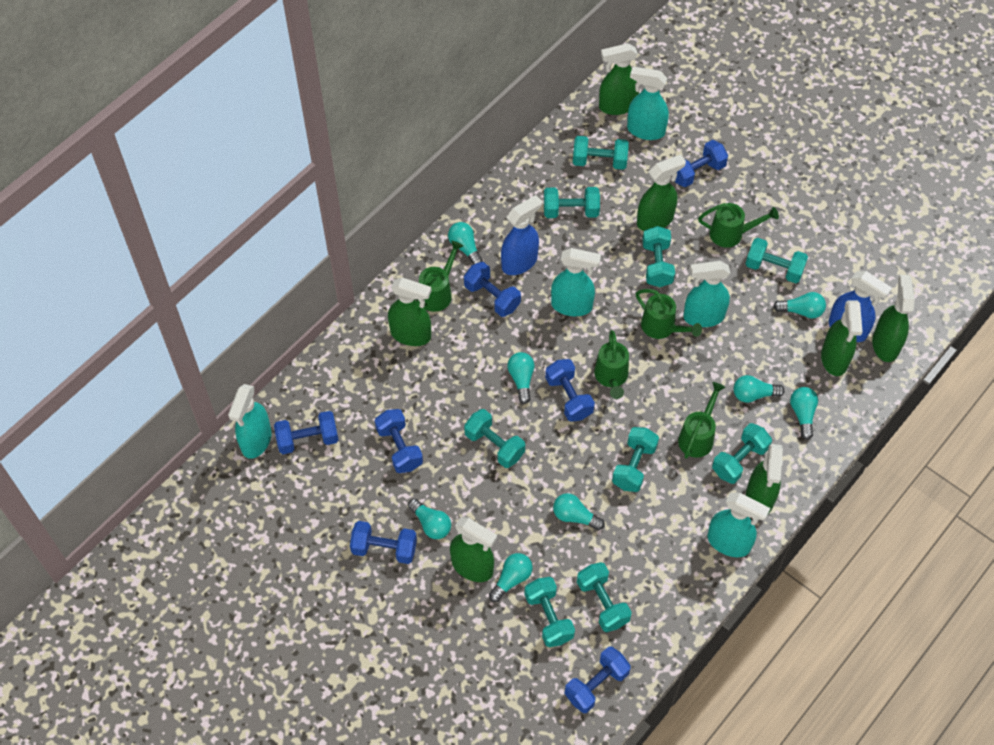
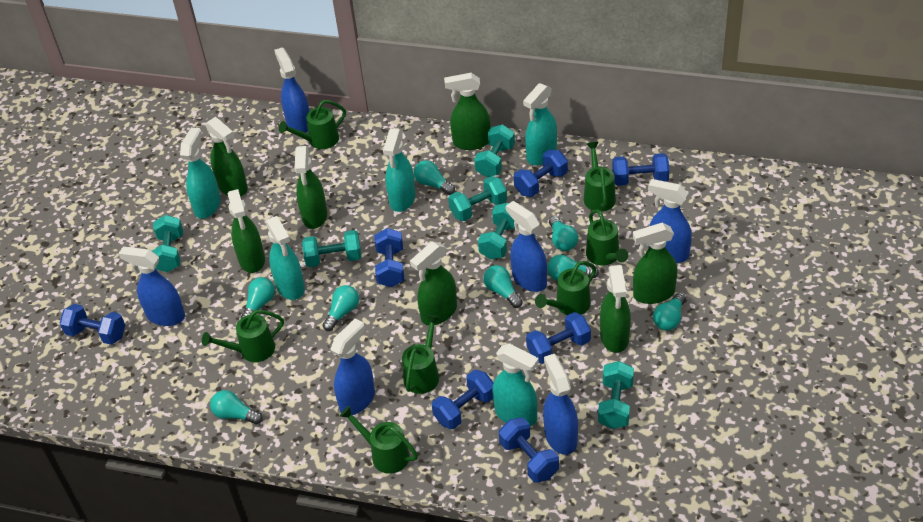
blue spray bottle: 2 -> 6
green watering can: 5 -> 7
turquoise dumbbell: 9 -> 6

